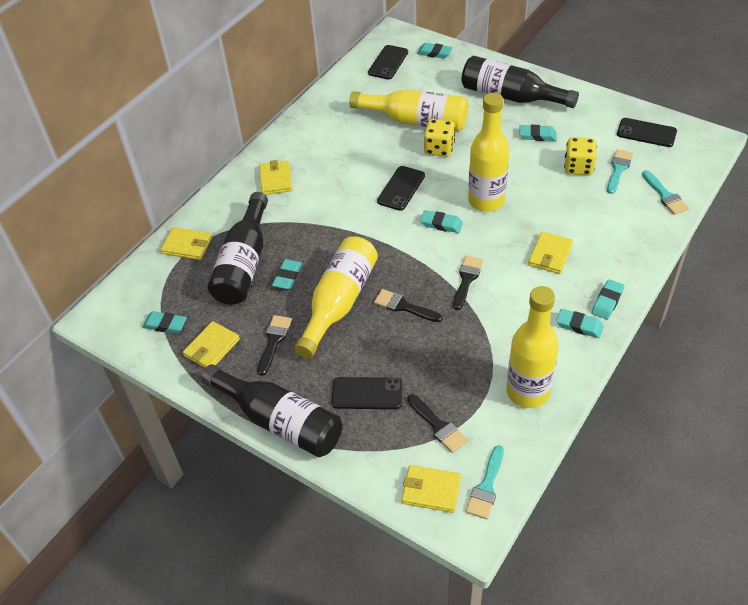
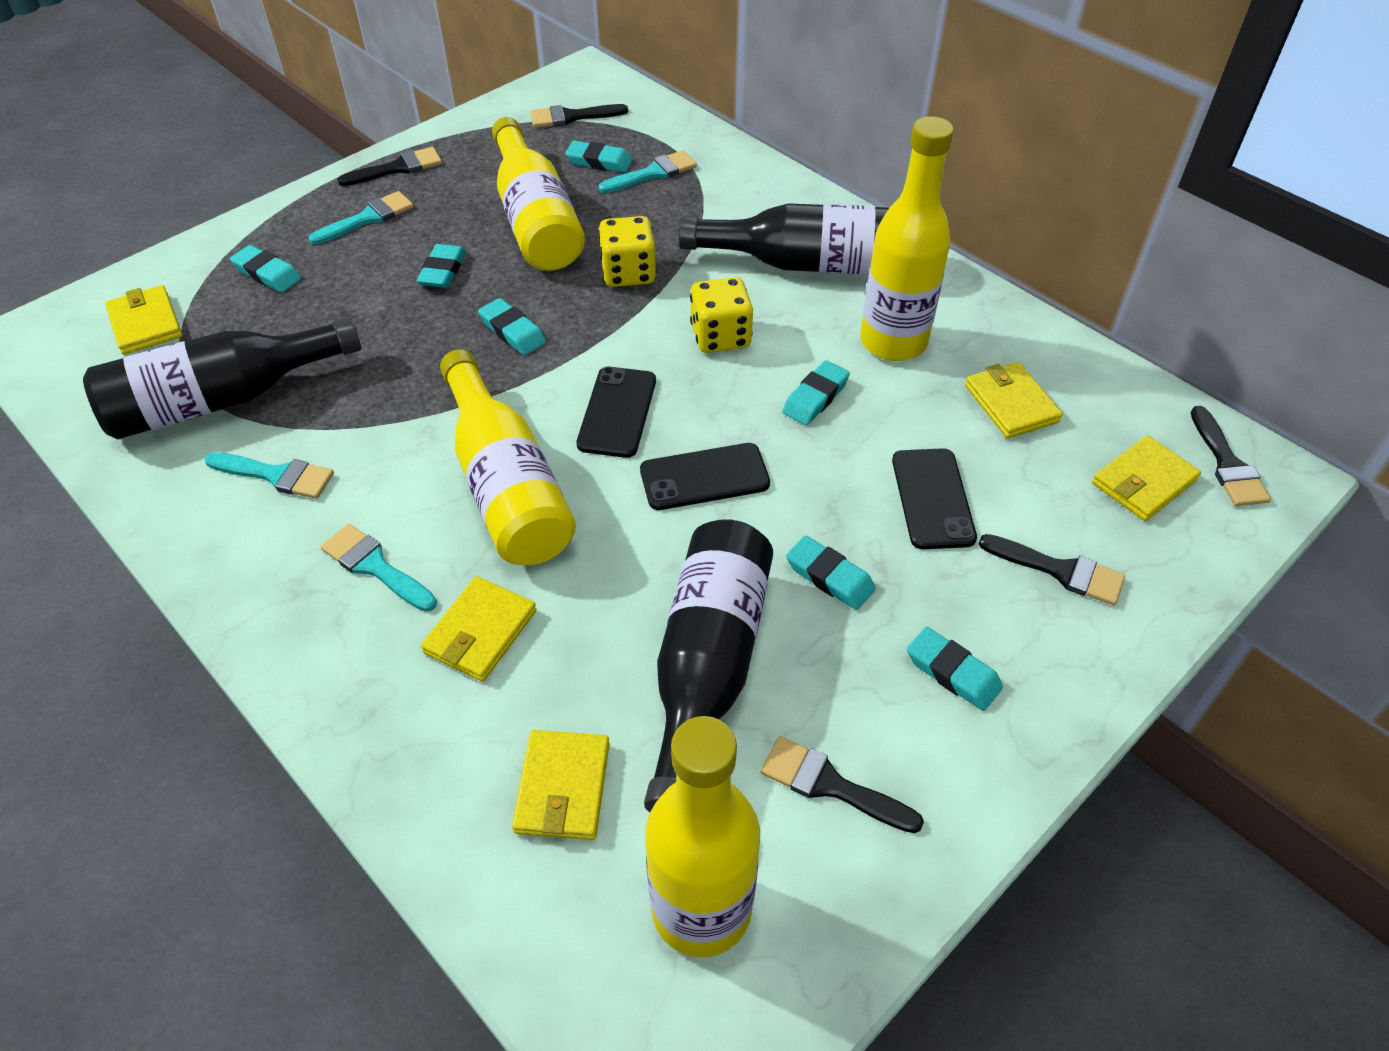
black brush: 4 -> 5
black phone: 4 -> 3
turquoise brush: 3 -> 4

